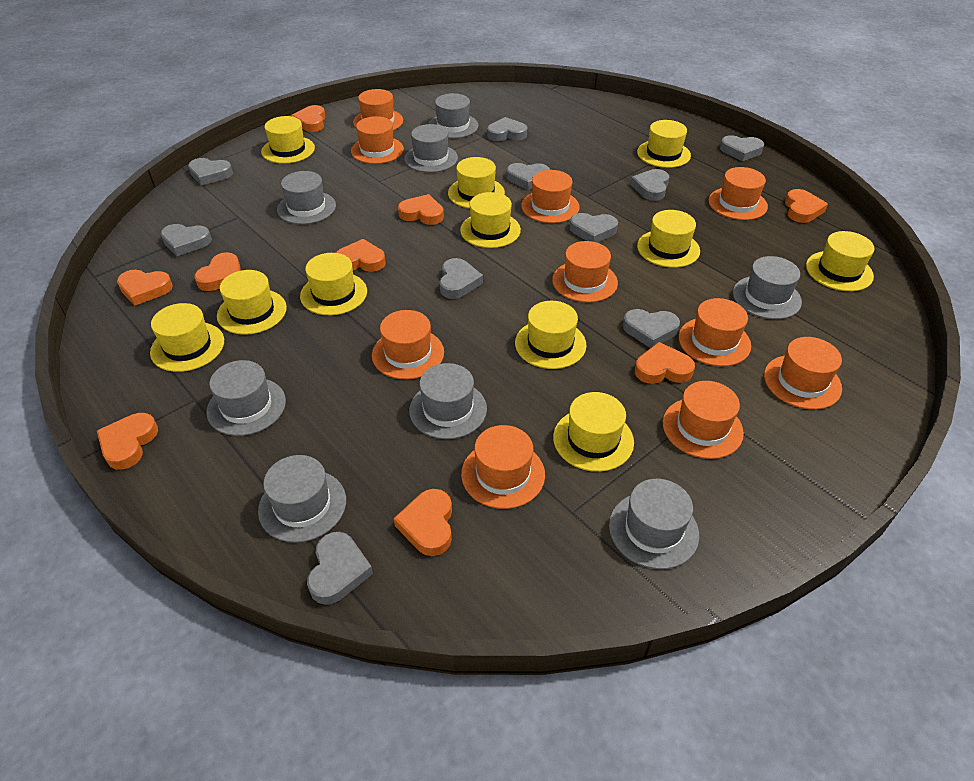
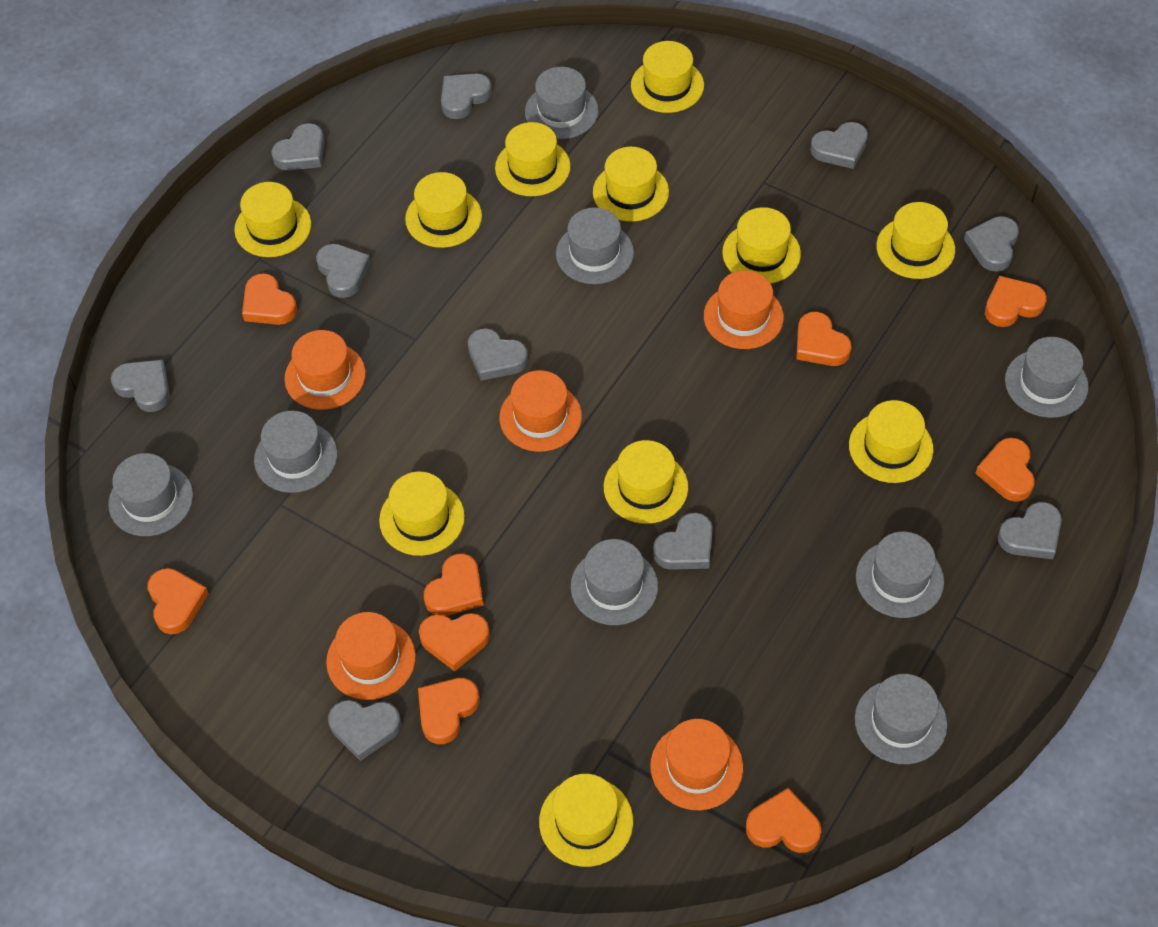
orange hat: 10 -> 5

